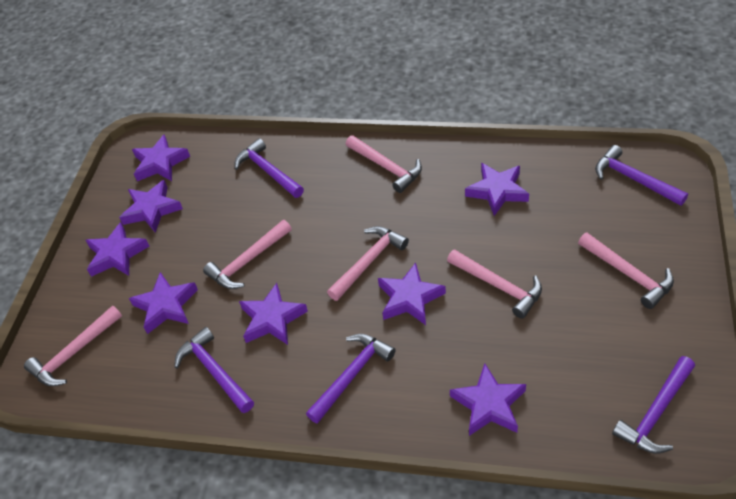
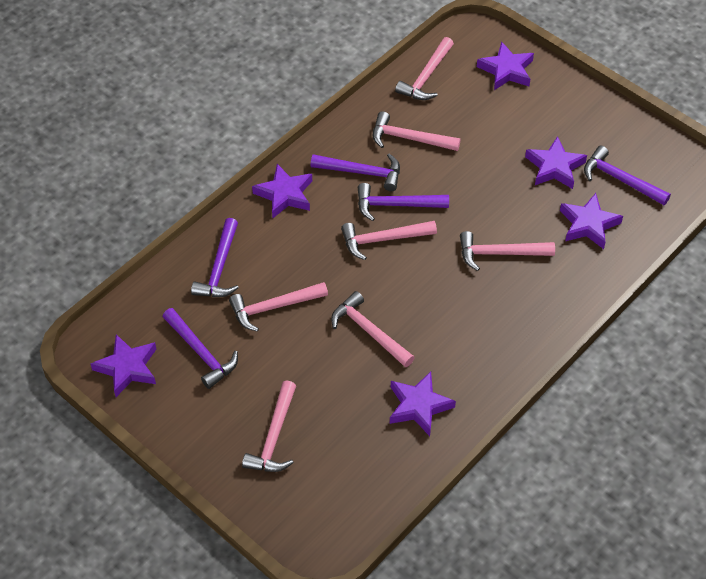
pink hammer: 6 -> 7
purple star: 8 -> 6

